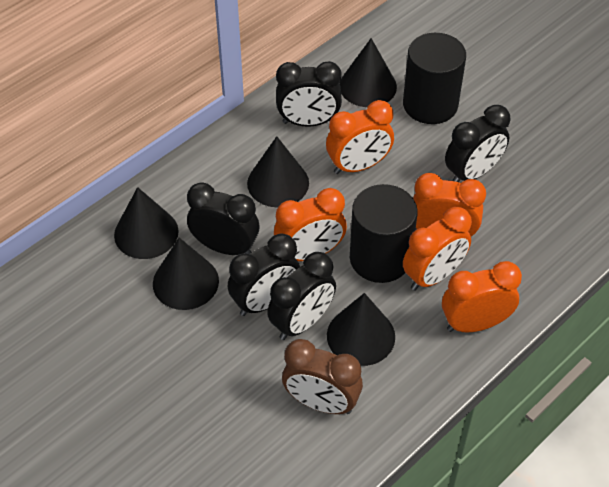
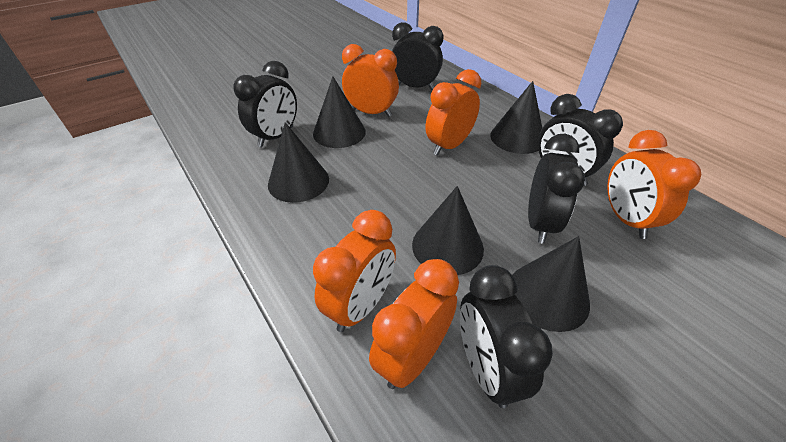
black cylinder: 2 -> 0
brown clock: 1 -> 0

